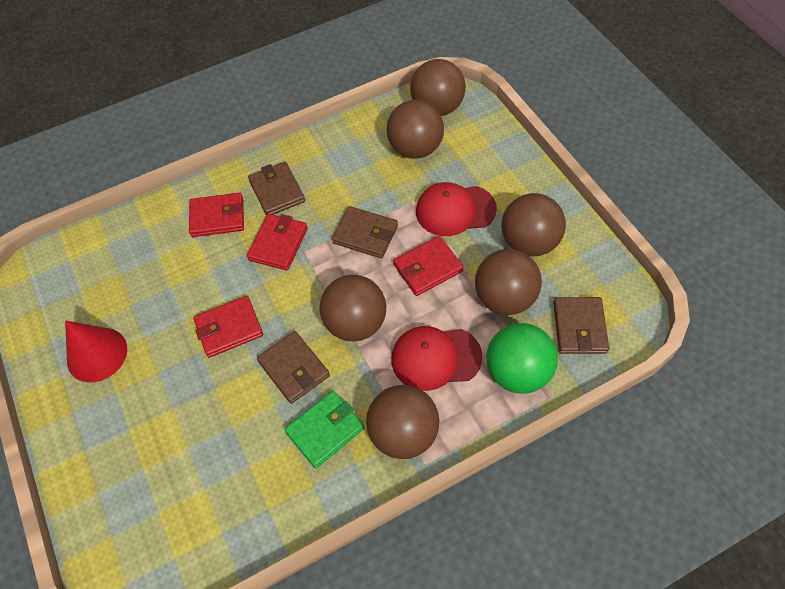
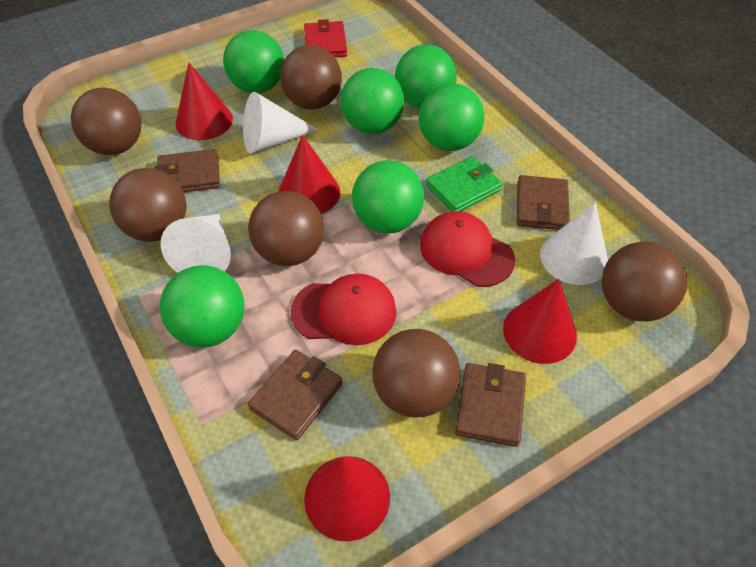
green ball: 1 -> 6
red cone: 1 -> 4
red wallet: 4 -> 1
white cone: 0 -> 3

